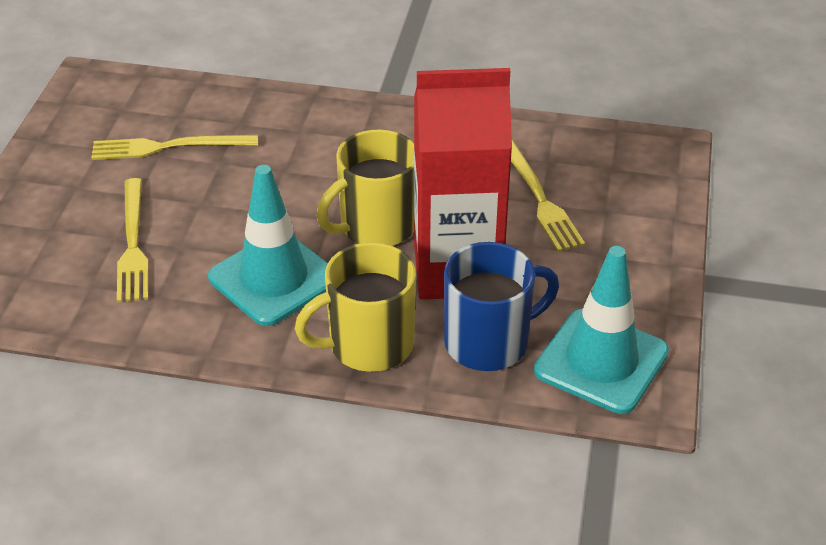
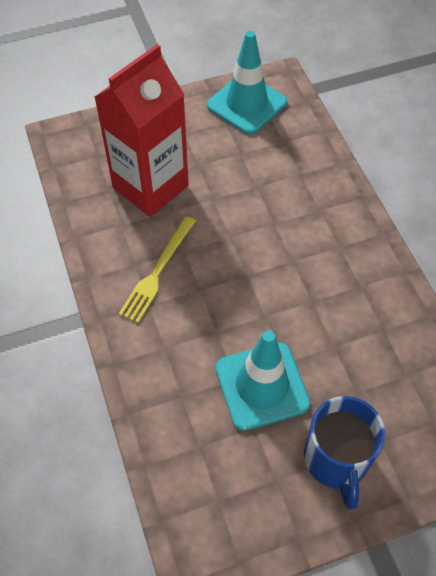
yellow fork: 3 -> 1
yellow mug: 2 -> 0

